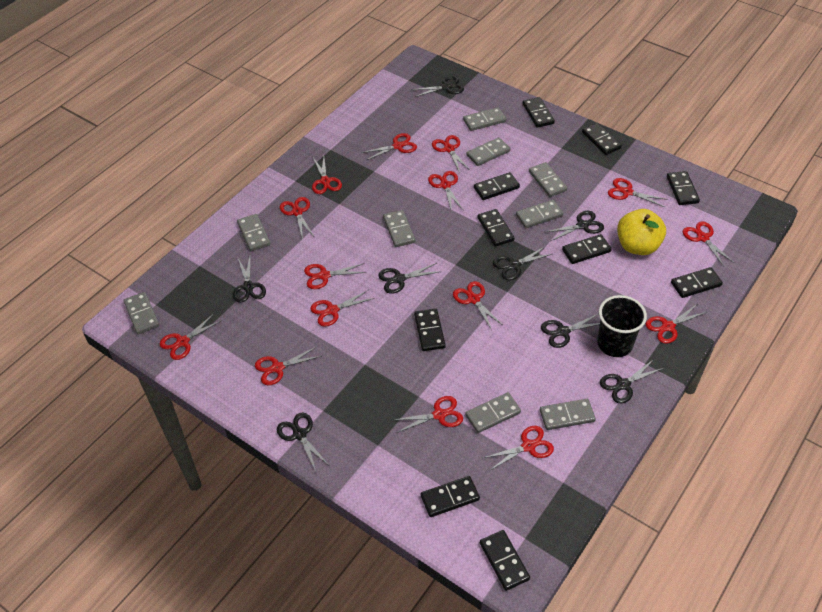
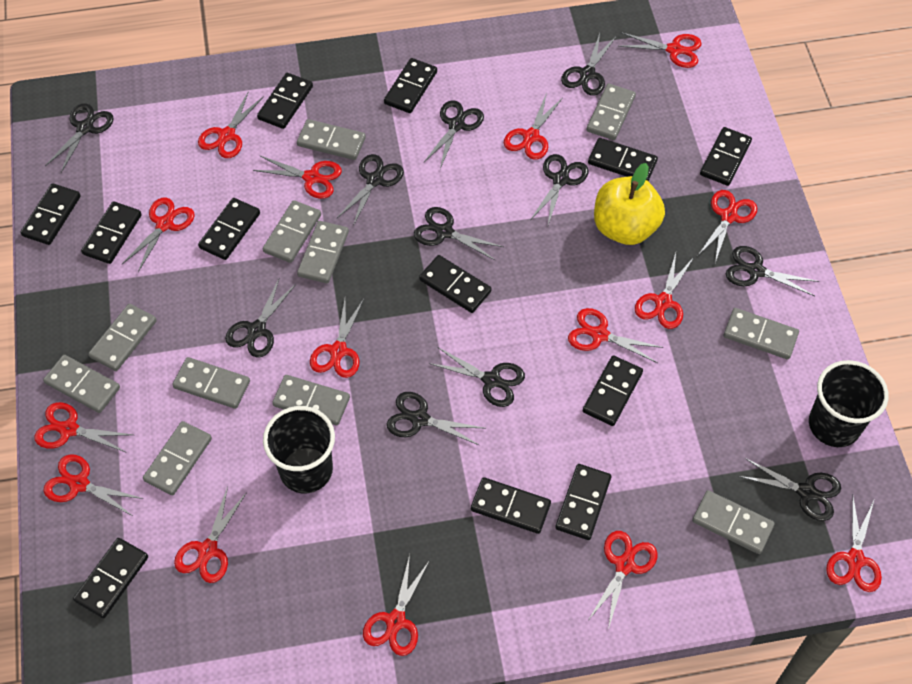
black cup: 1 -> 2
black domino: 10 -> 12
black scissors: 8 -> 11
grey domino: 9 -> 11

